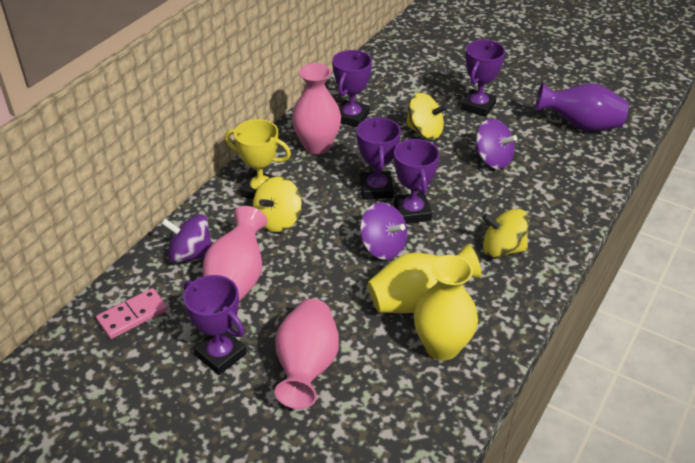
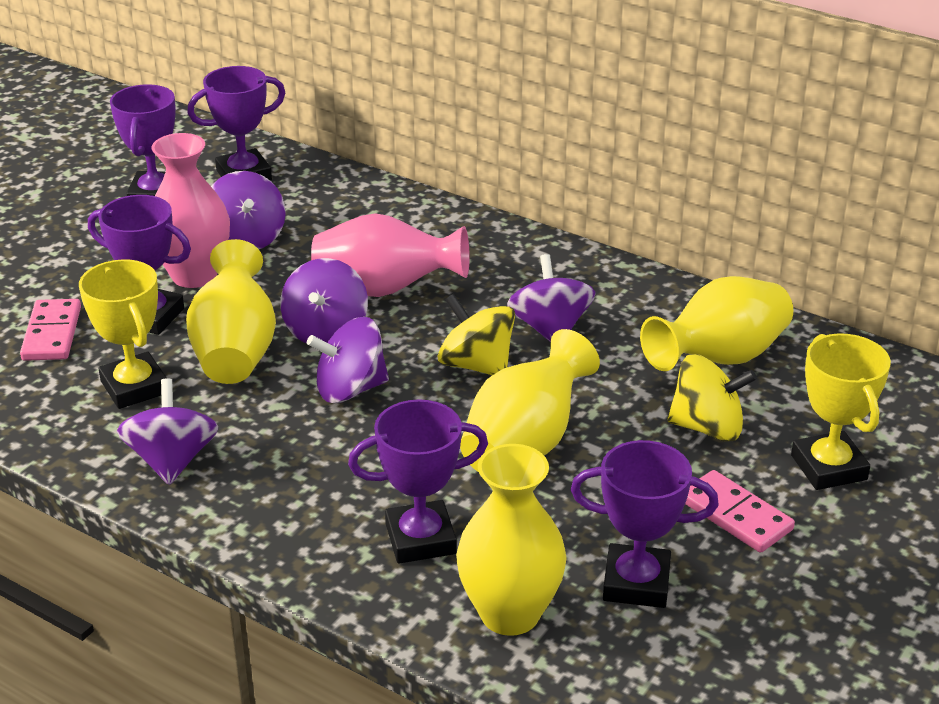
pink domino: 1 -> 2
pink vase: 3 -> 2
purple spinning top: 3 -> 5
purple vase: 1 -> 0
yellow spinning top: 3 -> 2
yellow trophy: 1 -> 2
yellow vase: 2 -> 4

